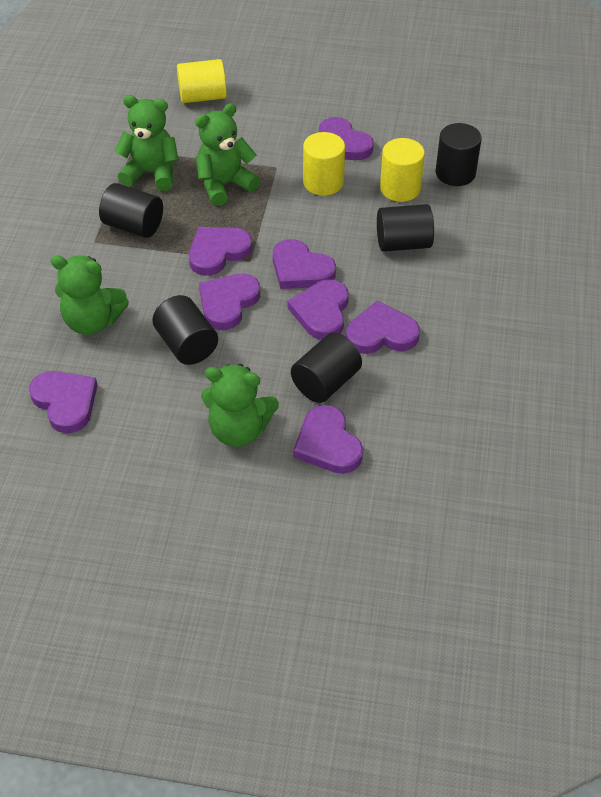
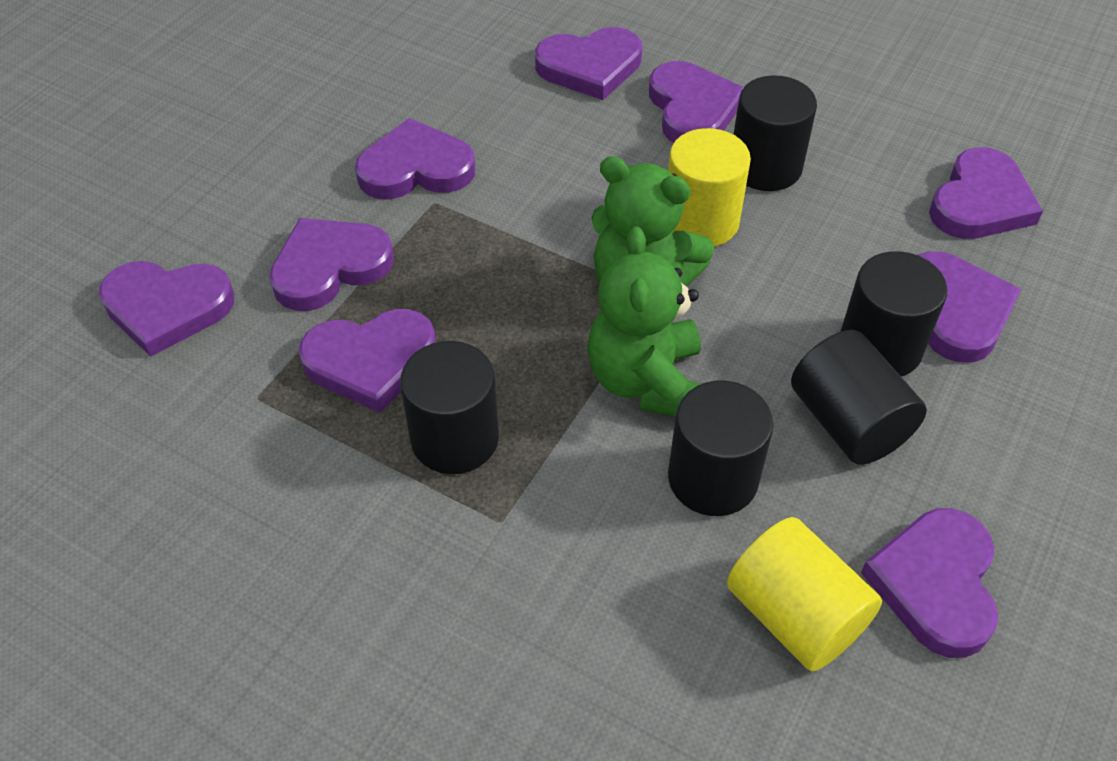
green teddy bear: 4 -> 2
purple heart: 8 -> 9
yellow cylinder: 3 -> 2

